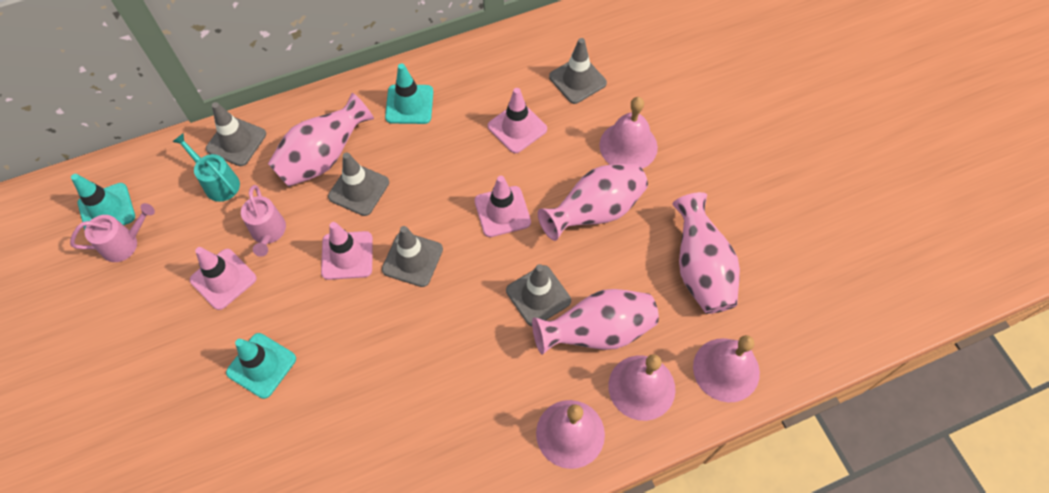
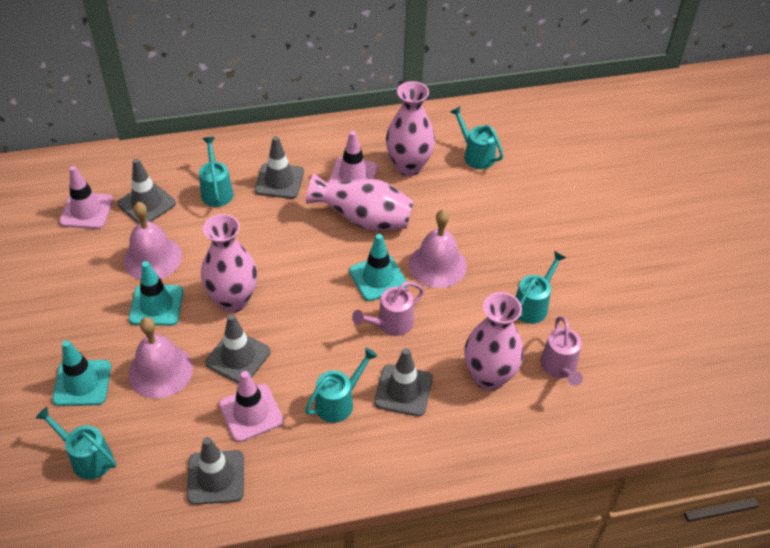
pink bell: 4 -> 3
pink traffic cone: 4 -> 3
turquoise watering can: 1 -> 5

